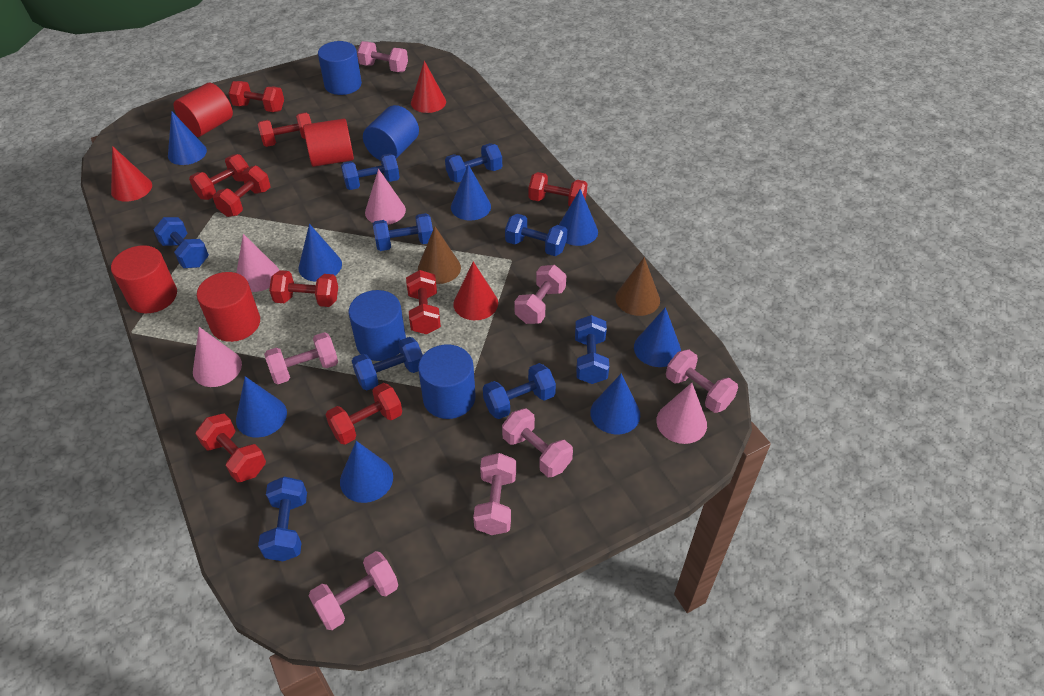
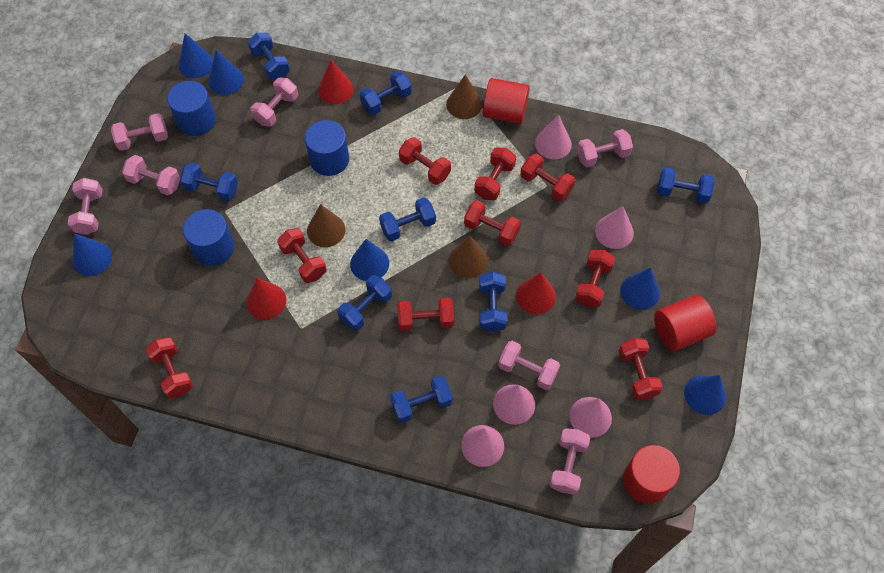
blue cone: 8 -> 6
blue cylinder: 4 -> 3
blue dumbbell: 9 -> 8
brown cone: 2 -> 3
pink cone: 4 -> 5
red cylinder: 4 -> 3

